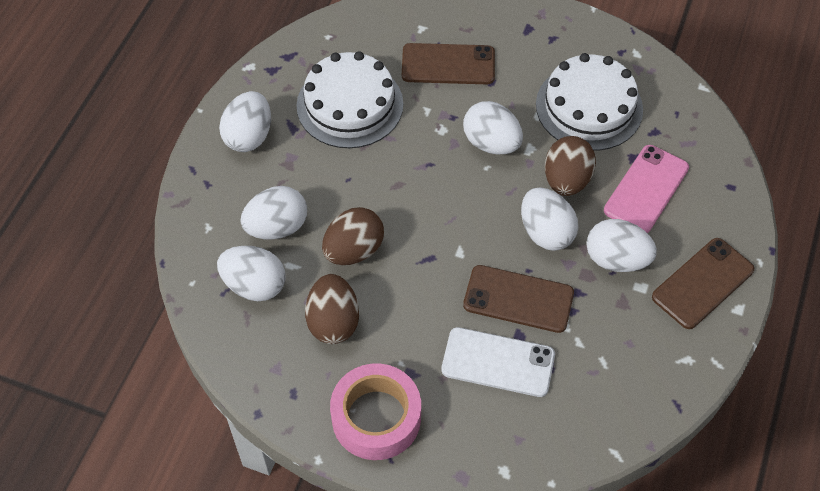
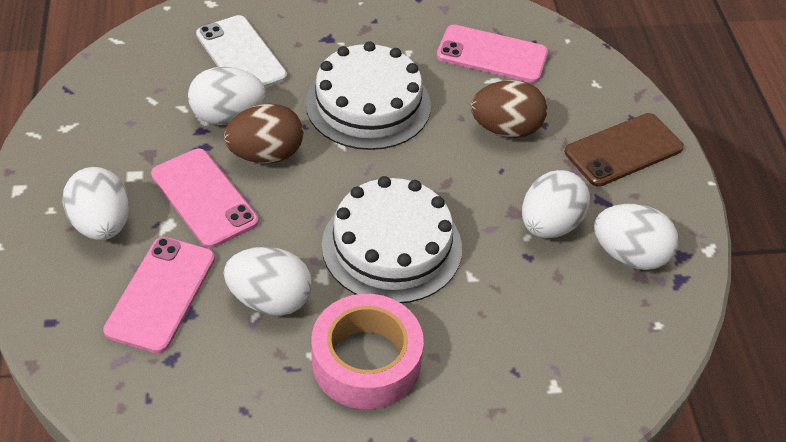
brown egg: 3 -> 2
brown phone: 3 -> 1
pink phone: 1 -> 3
white egg: 6 -> 5

